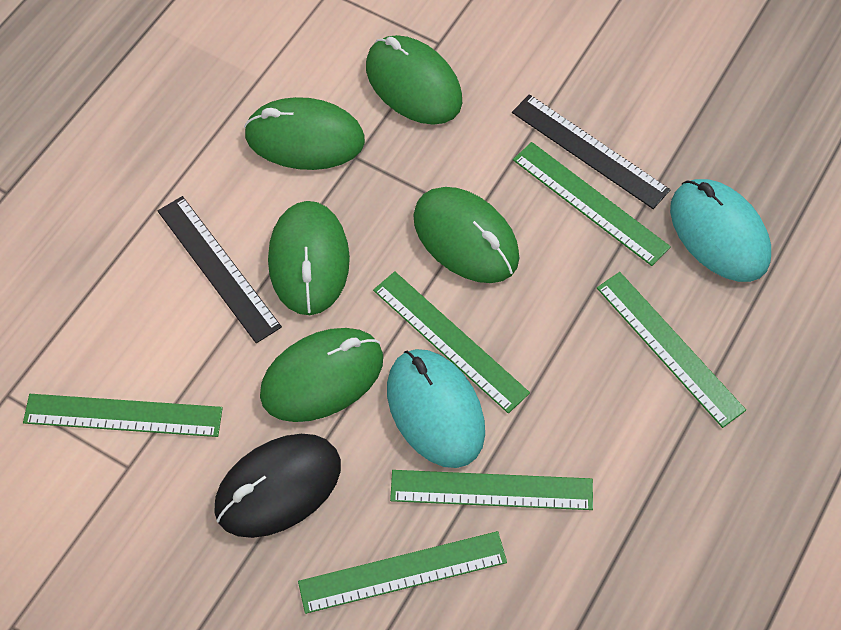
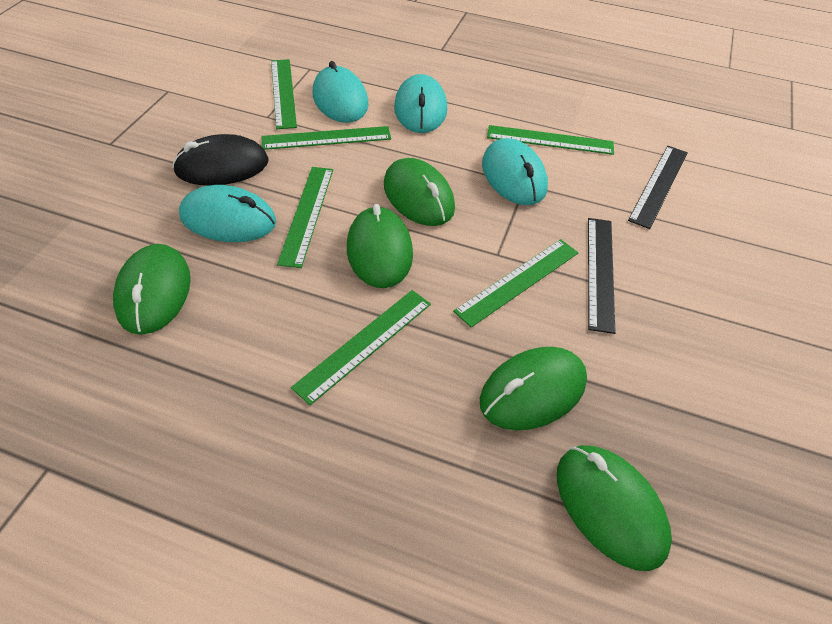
turquoise mouse: 2 -> 4

